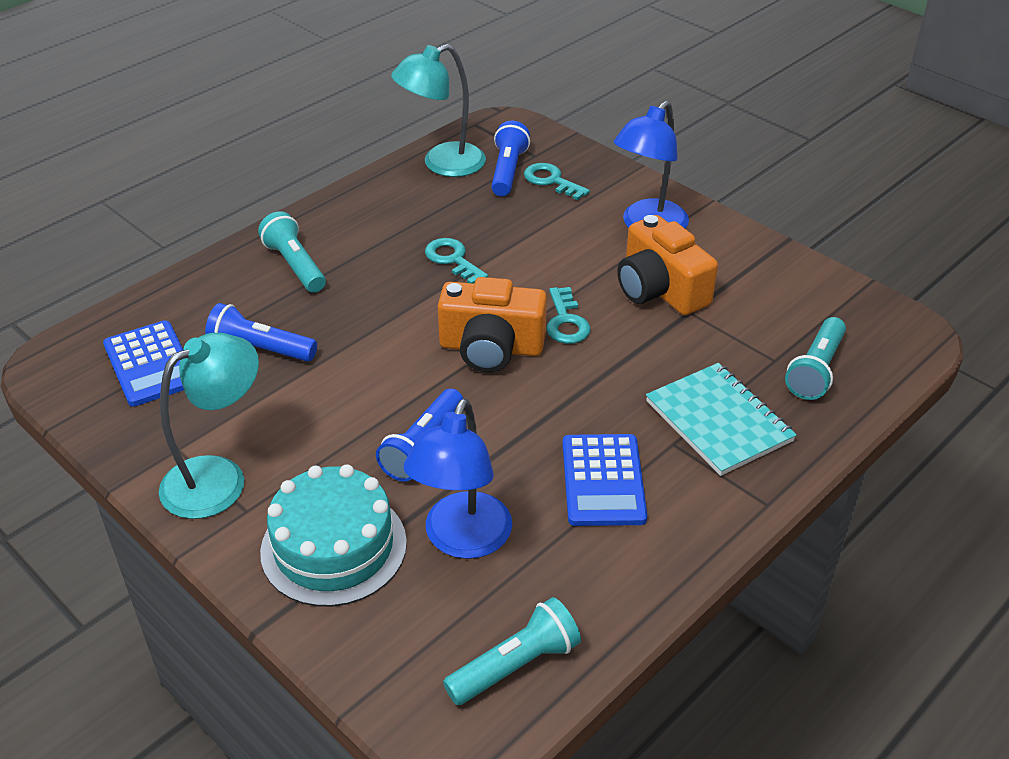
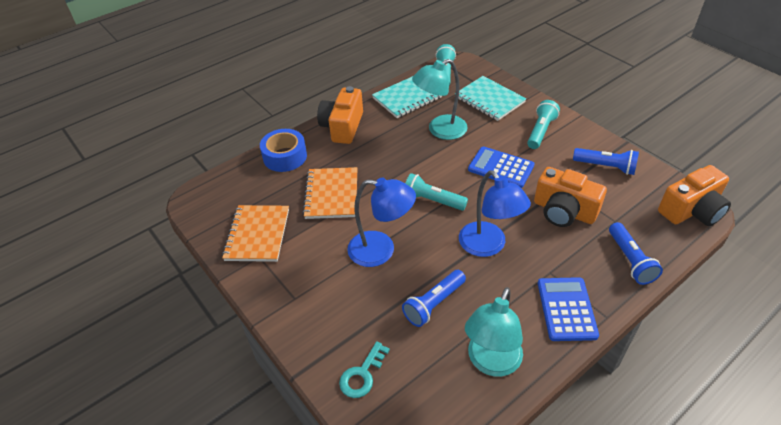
blue tape: 0 -> 1
orange camera: 2 -> 3
orange notebook: 0 -> 2
turquoise cake: 1 -> 0
turquoise key: 3 -> 1
turquoise notebook: 1 -> 2

